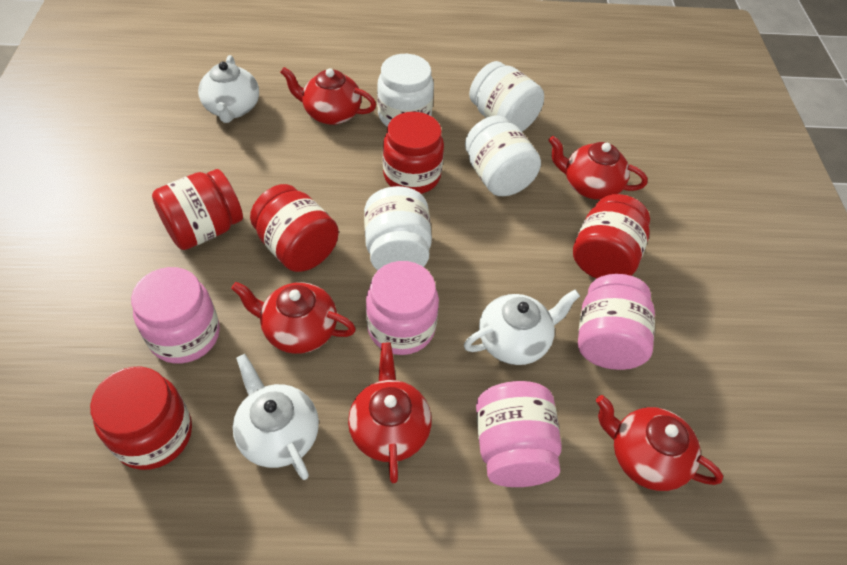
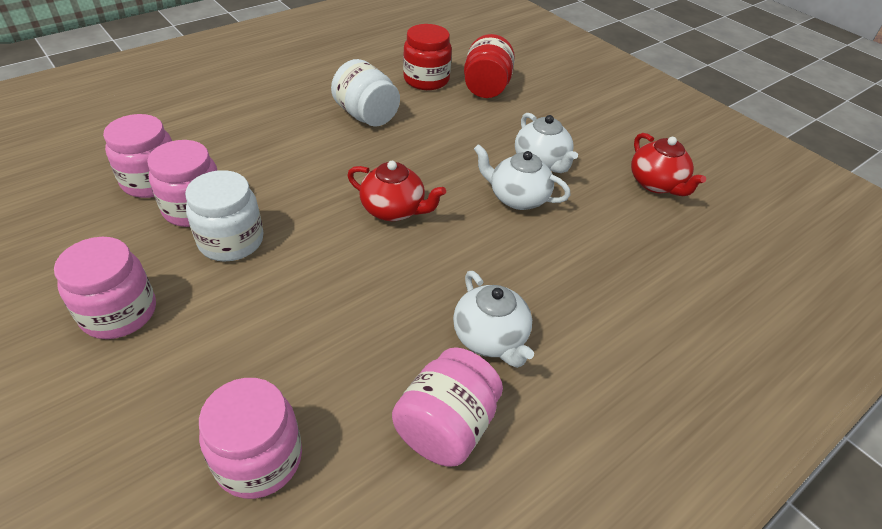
pink jar: 4 -> 5
red jar: 5 -> 2
red teapot: 5 -> 2
white jar: 4 -> 2

